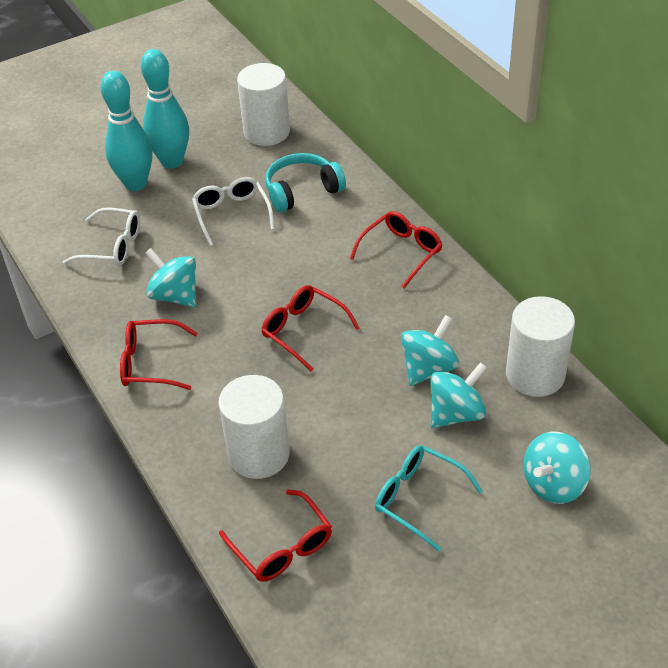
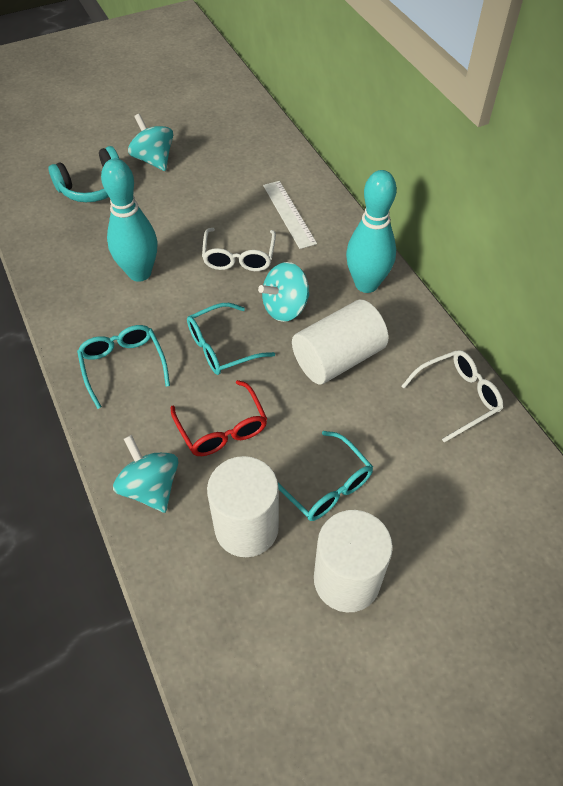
red glasses: 4 -> 1
turquoise glasses: 1 -> 3
turquoise spinning top: 4 -> 3
white ruler: 0 -> 1

